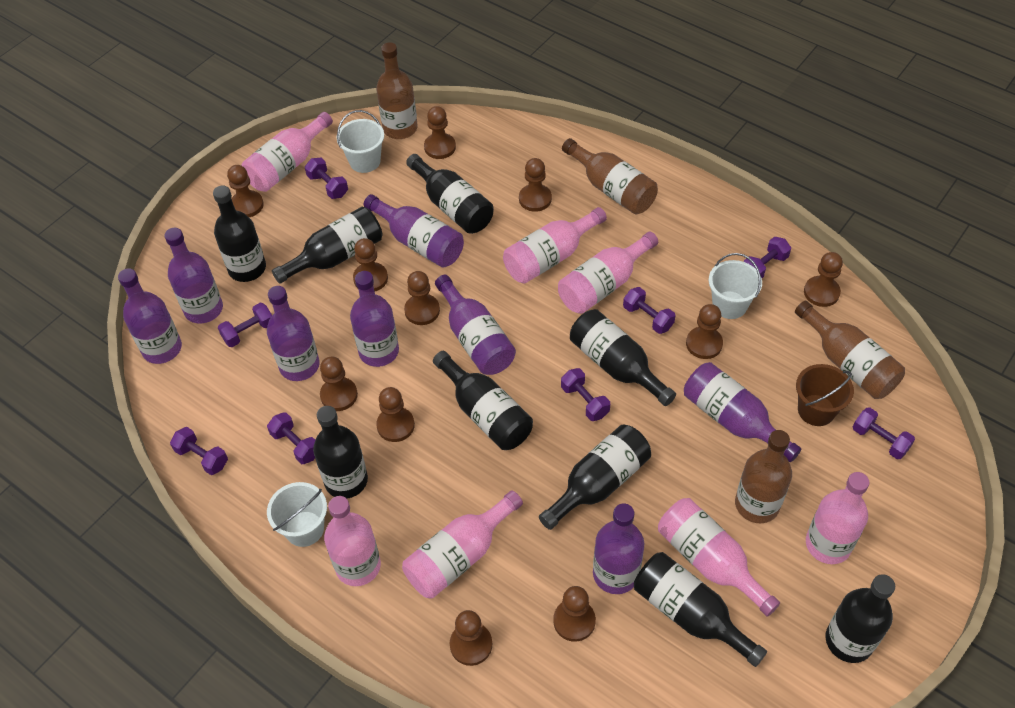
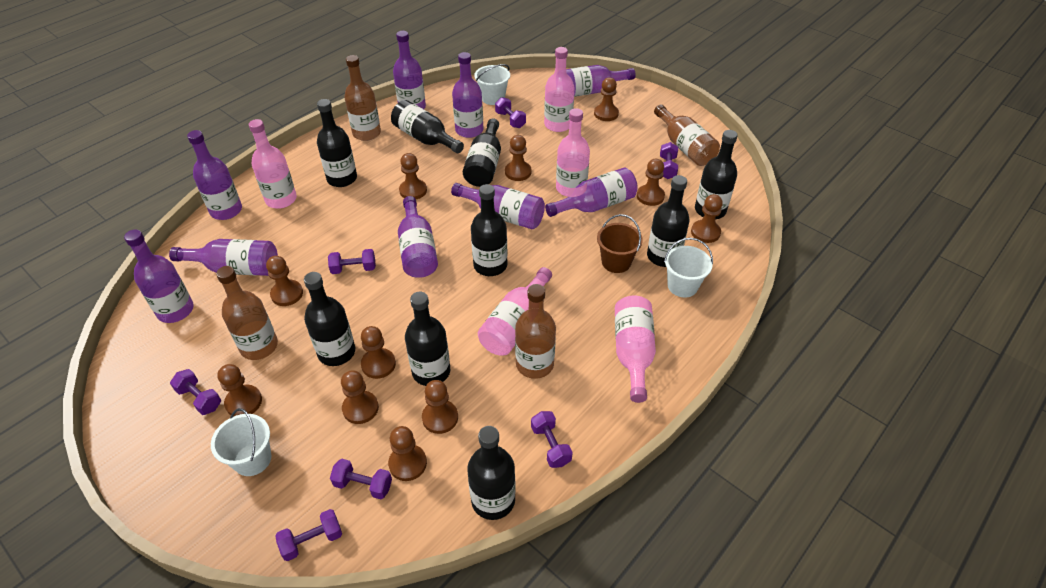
pink bottle: 7 -> 5
purple bottle: 8 -> 9
purple dumbbell: 8 -> 7

